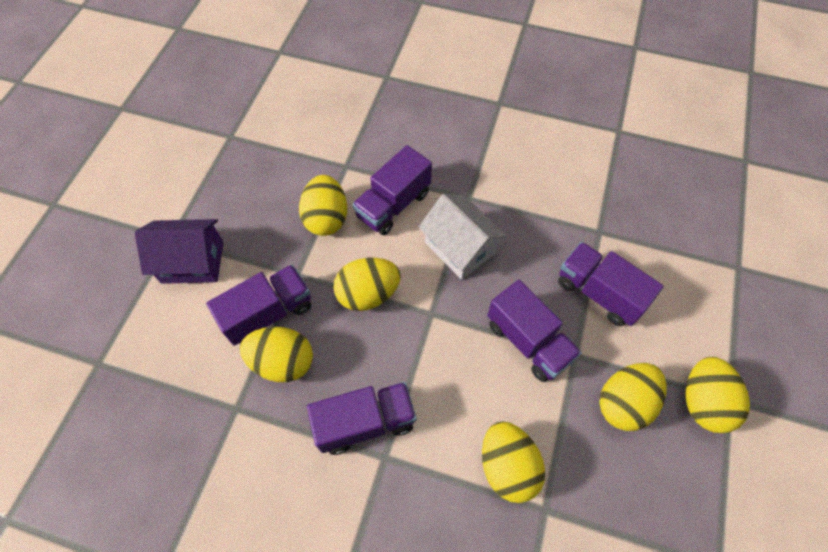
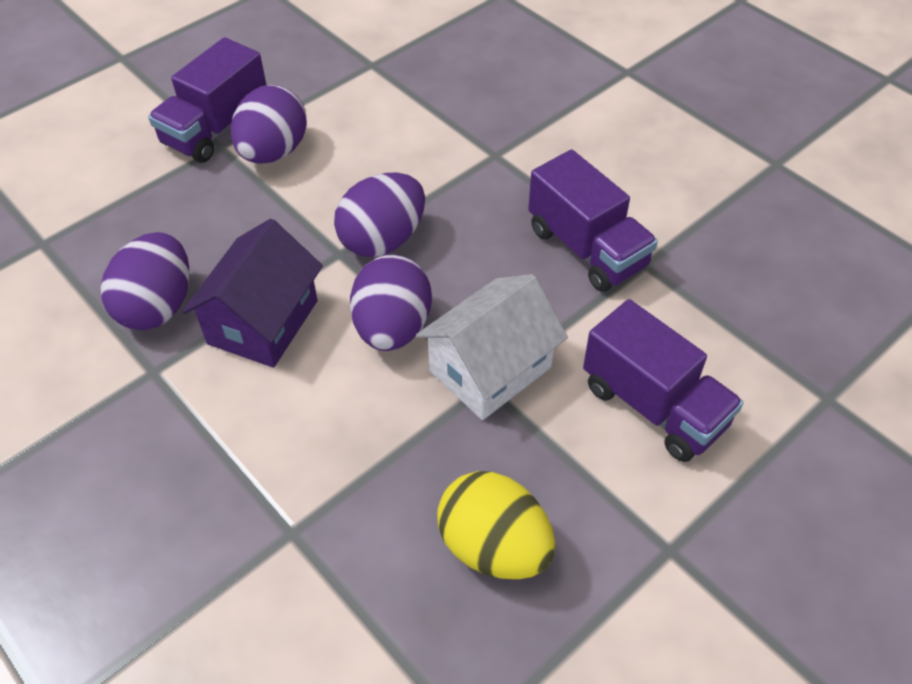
purple egg: 0 -> 4
purple truck: 5 -> 3
yellow egg: 6 -> 1

